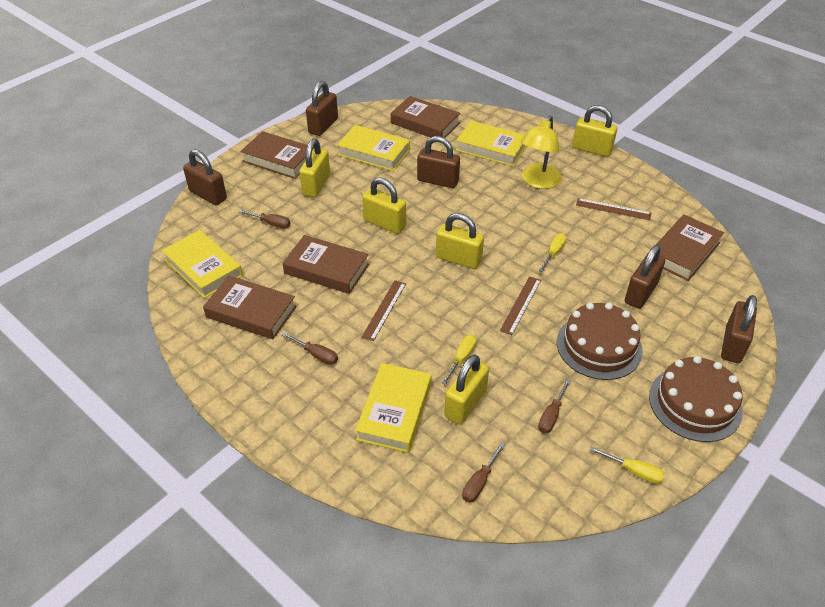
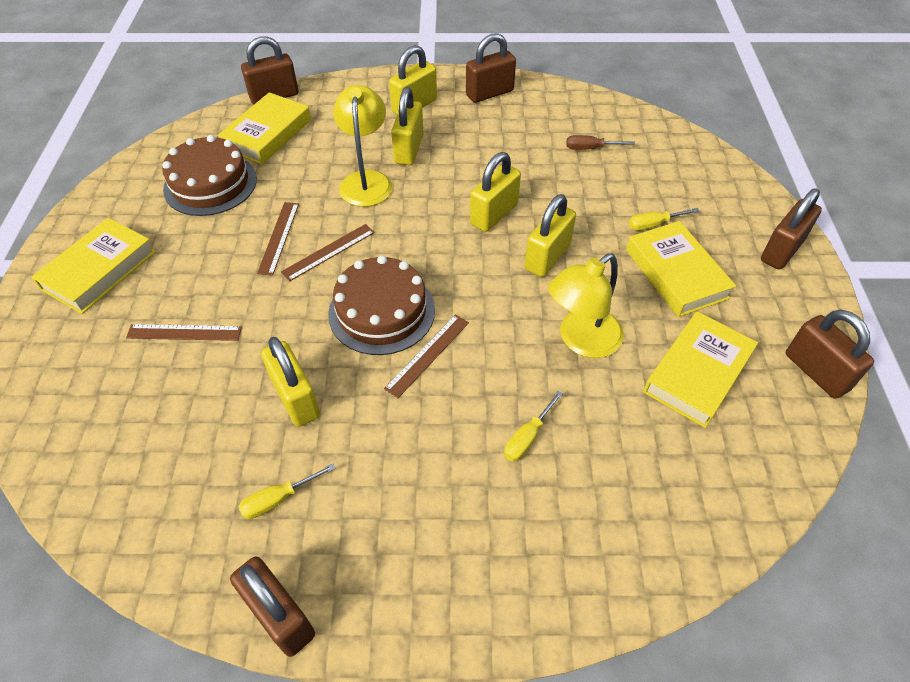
brown book: 5 -> 0
brown ruler: 3 -> 4
brown screwdriver: 4 -> 1
yellow lamp: 1 -> 2

